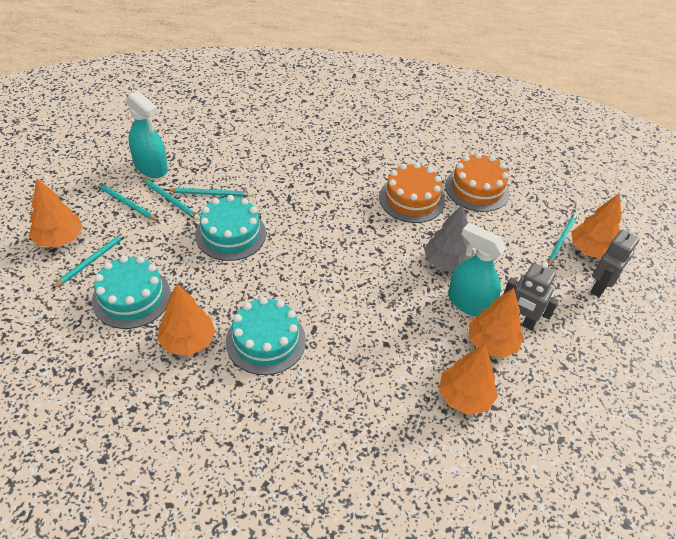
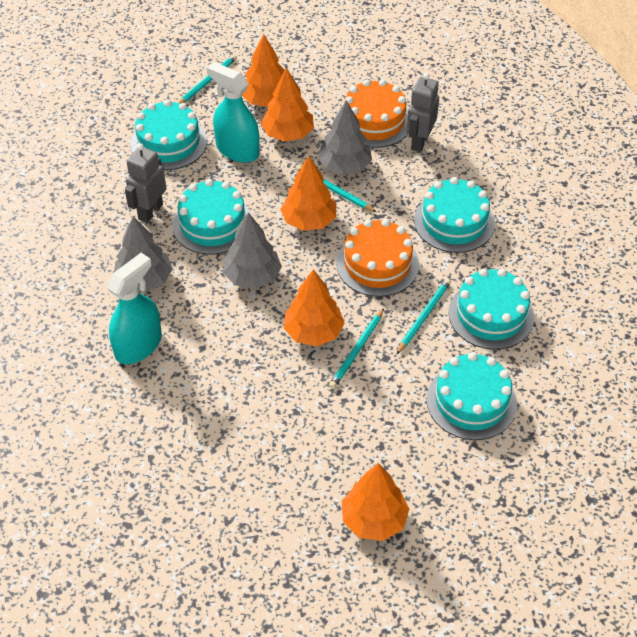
grey tree: 1 -> 3
turquoise cake: 3 -> 5
turquoise pencil: 5 -> 4

